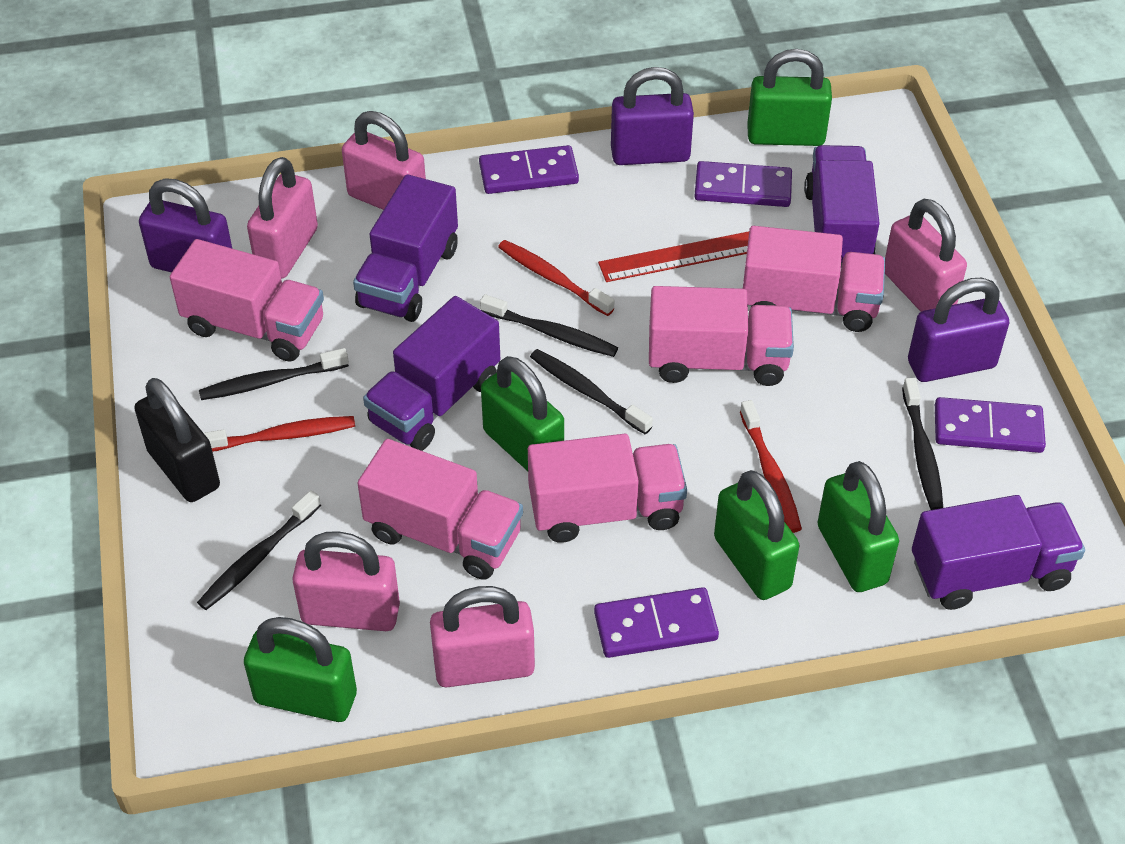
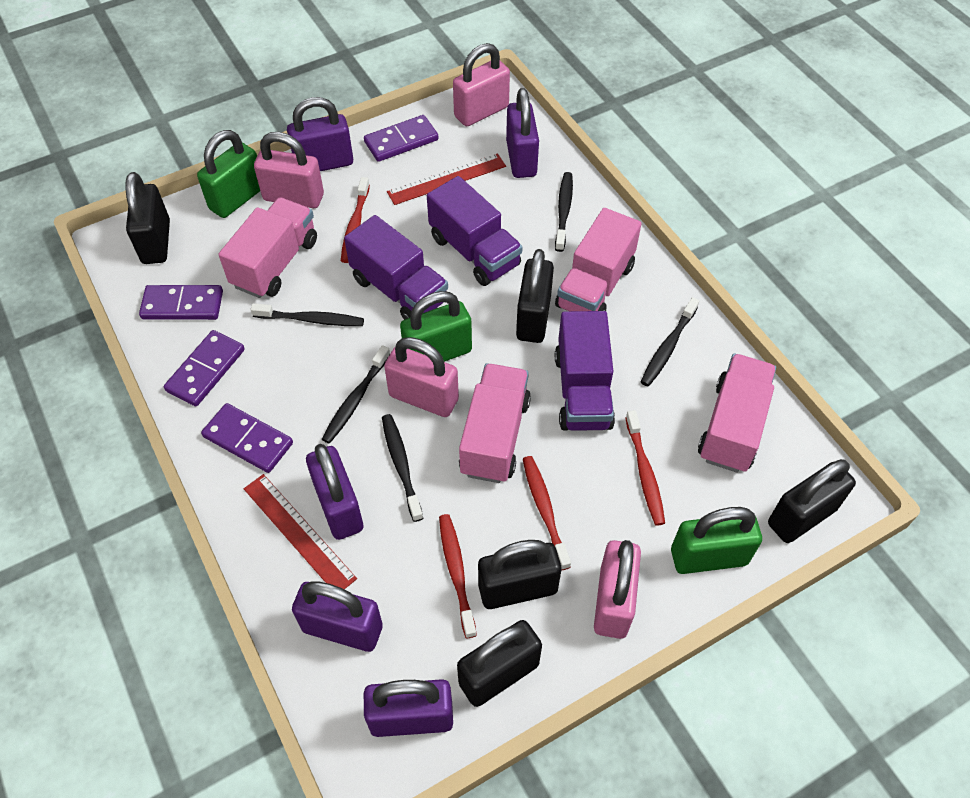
black padlock: 1 -> 5
green padlock: 5 -> 3
pink padlock: 5 -> 4
pink truck: 5 -> 4
purple padlock: 3 -> 5
purple truck: 4 -> 3
red ruler: 1 -> 2
red toothbrush: 3 -> 4

